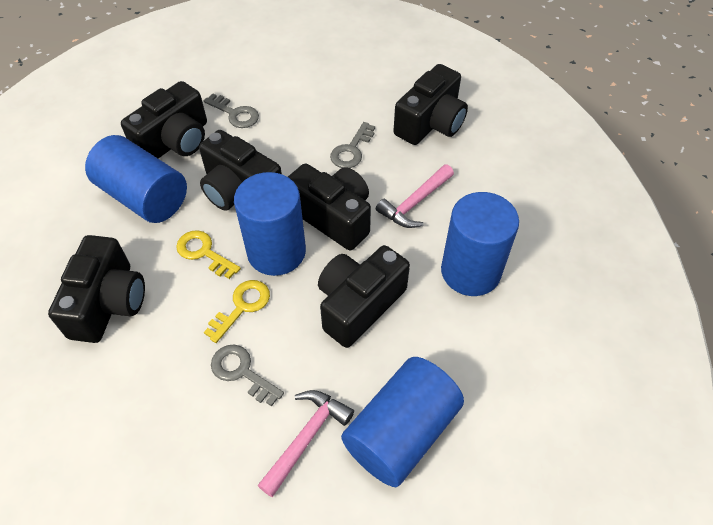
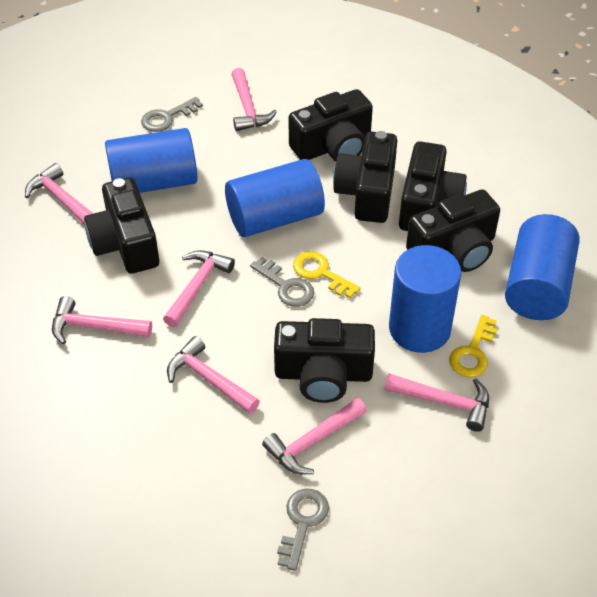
pink hammer: 2 -> 7

